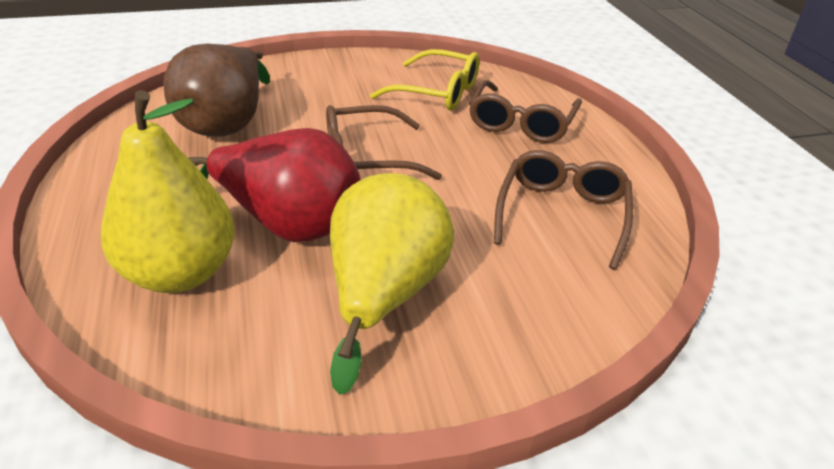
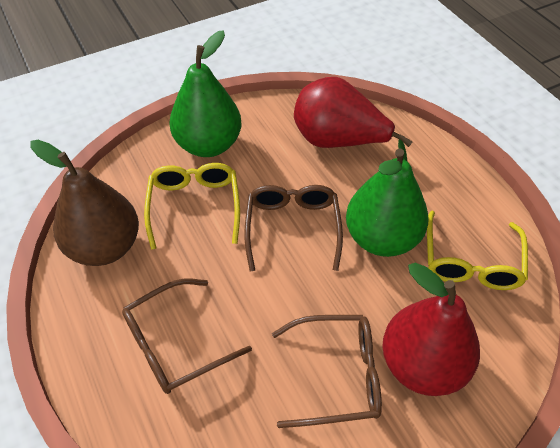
green pear: 0 -> 2
red pear: 1 -> 2
yellow glasses: 1 -> 2
yellow pear: 2 -> 0

